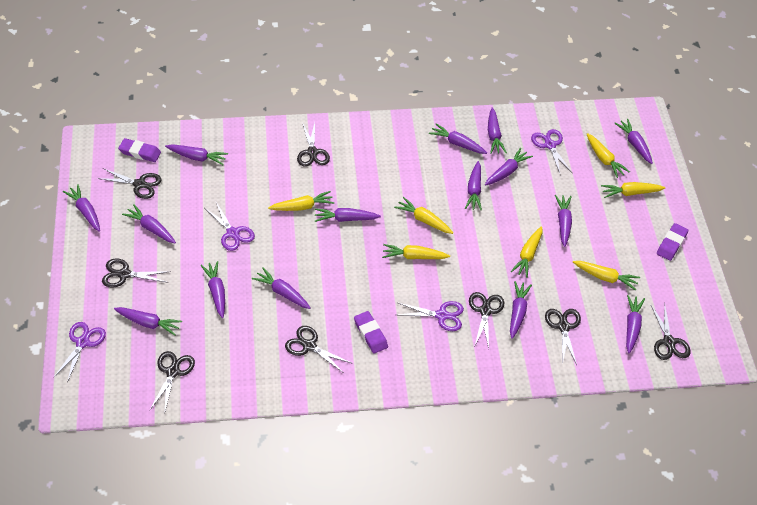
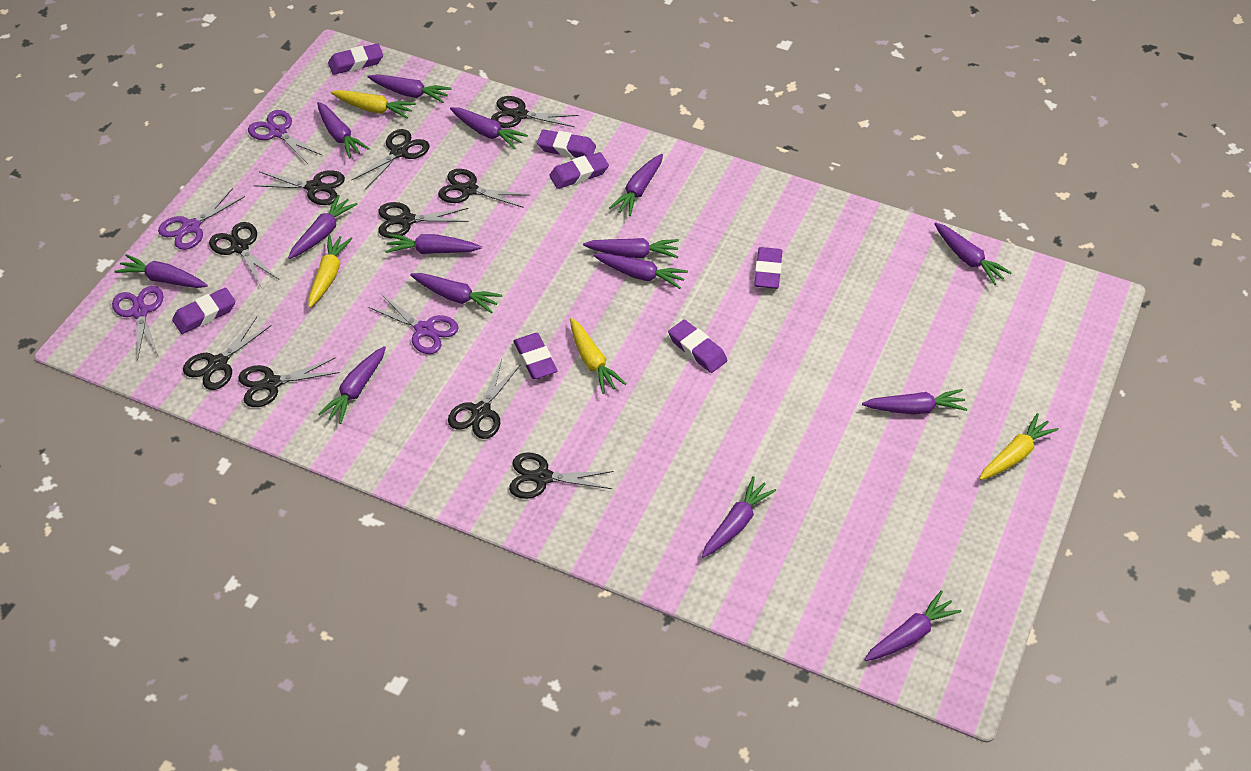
black scissors: 8 -> 10
purple eraser: 3 -> 7
yellow carrot: 7 -> 4

